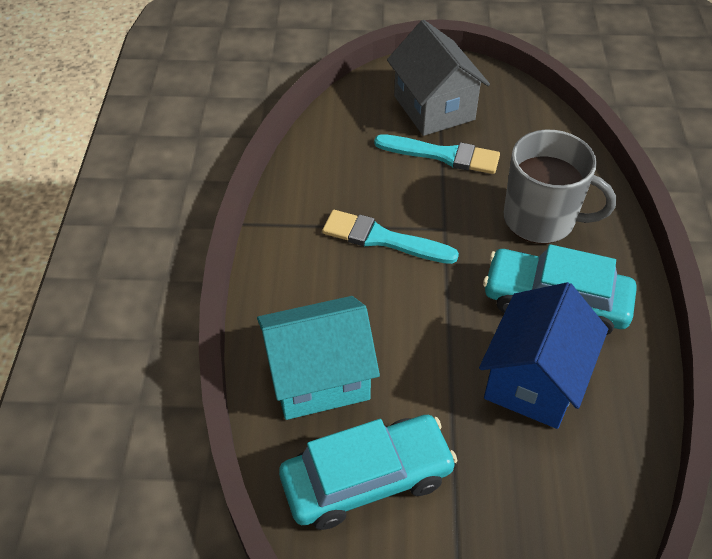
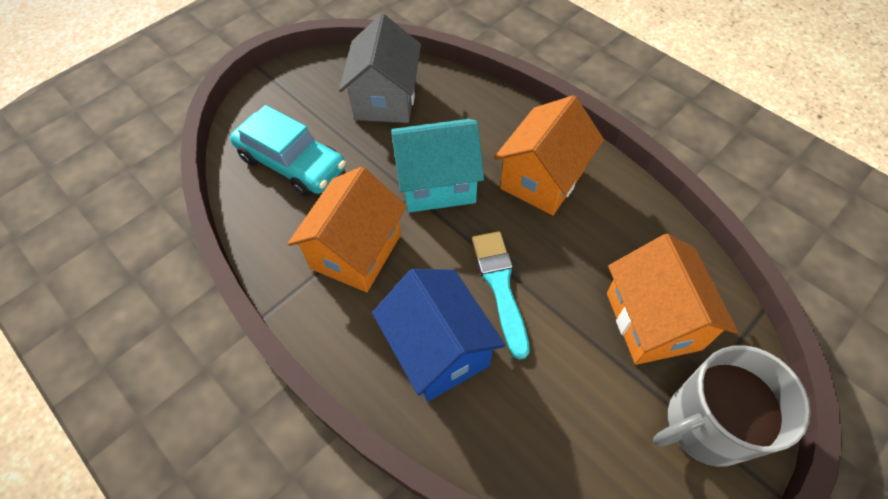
orange house: 0 -> 3
turquoise brush: 2 -> 1
turquoise car: 2 -> 1

